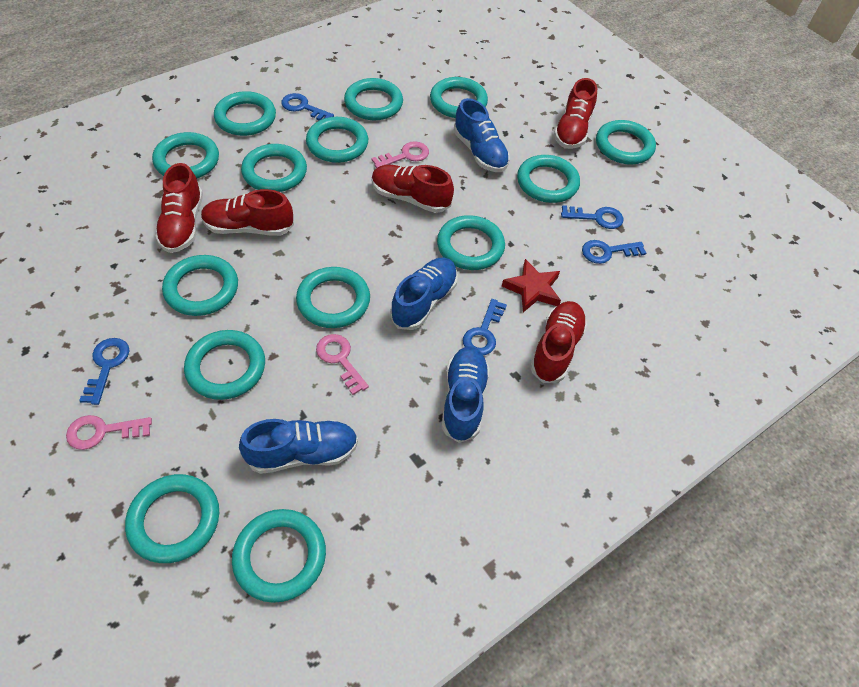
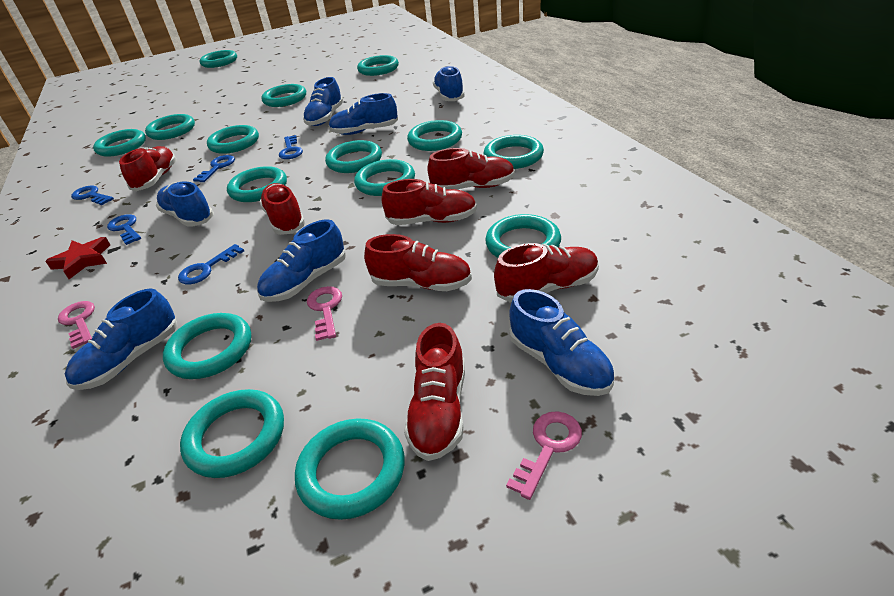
blue shoe: 4 -> 7
red shoe: 5 -> 7
turquoise ring: 14 -> 15

